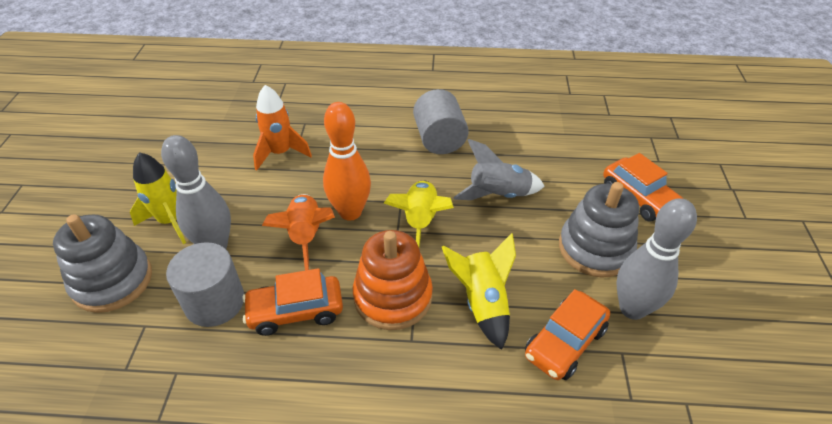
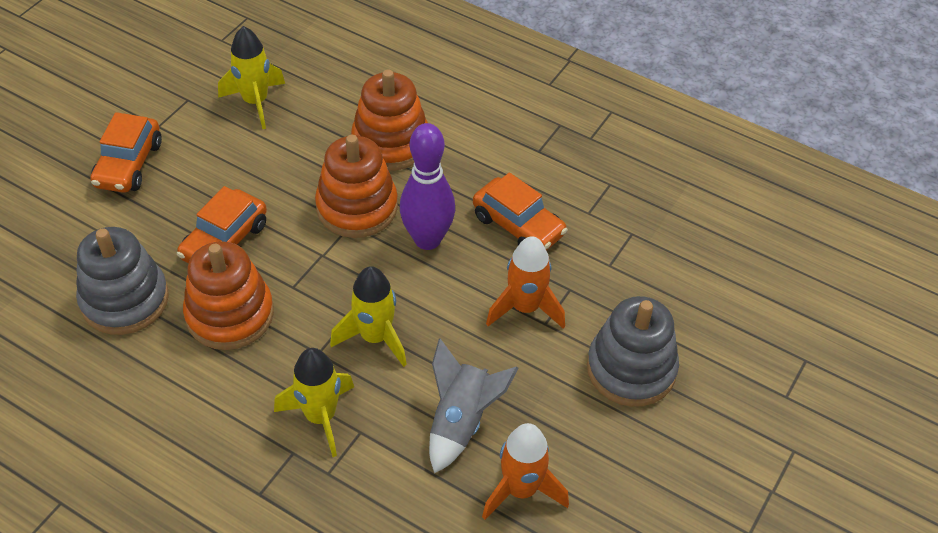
grey bowling pin: 2 -> 0
grey cylinder: 2 -> 0
orange bowling pin: 1 -> 0
orange stacking toy: 1 -> 3
purple bowling pin: 0 -> 1

